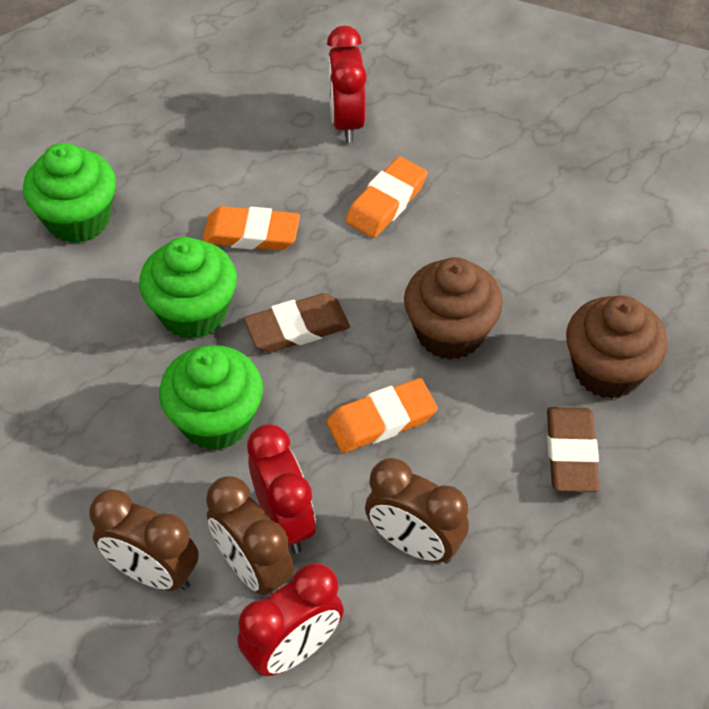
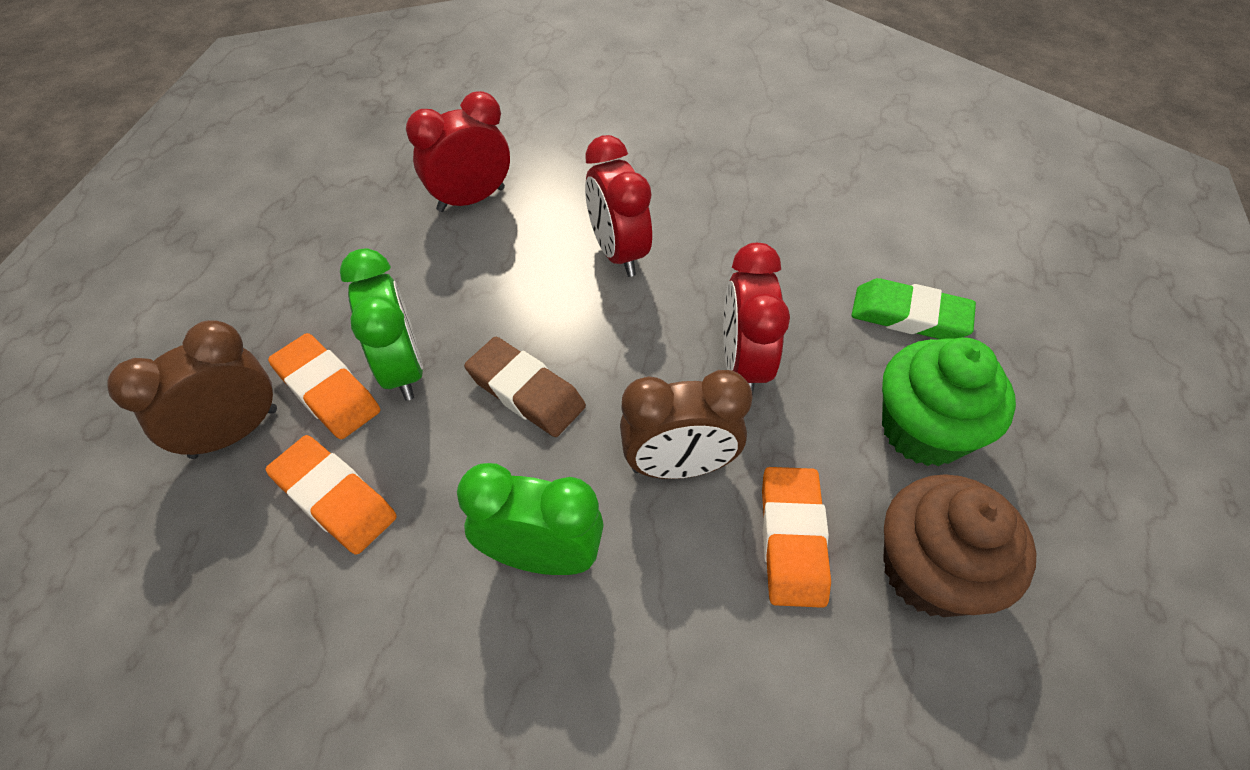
brown clock: 3 -> 2
brown cupcake: 2 -> 1
brown eraser: 2 -> 1
green clock: 0 -> 2
green cupcake: 3 -> 1
green eraser: 0 -> 1

